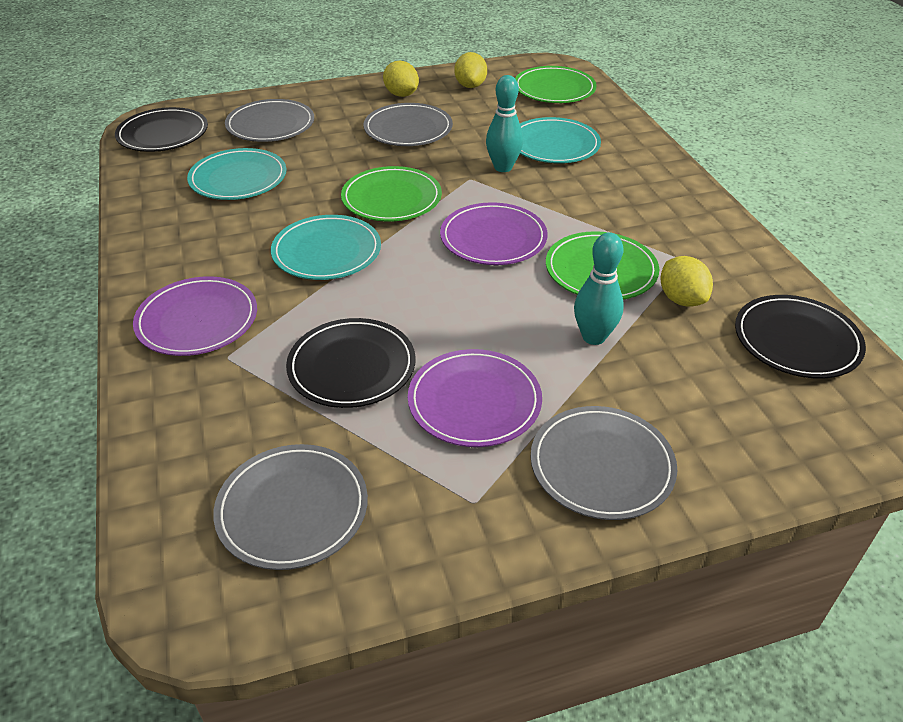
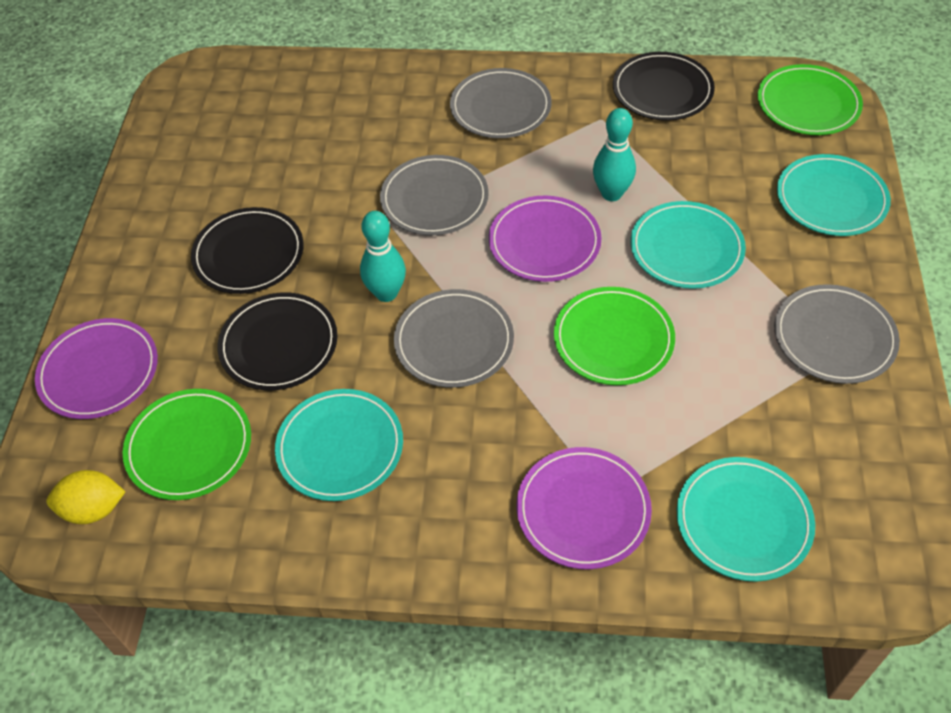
turquoise plate: 3 -> 4
yellow lemon: 3 -> 1

